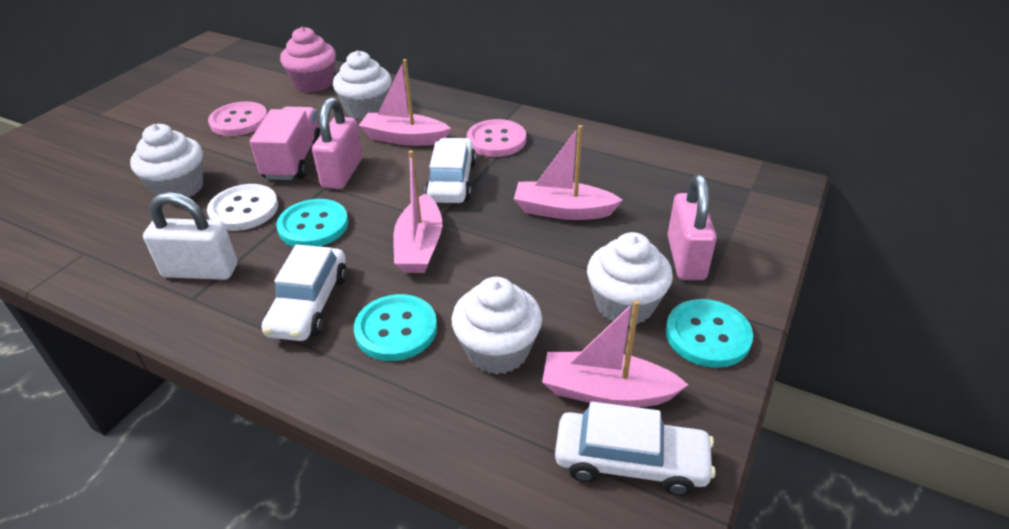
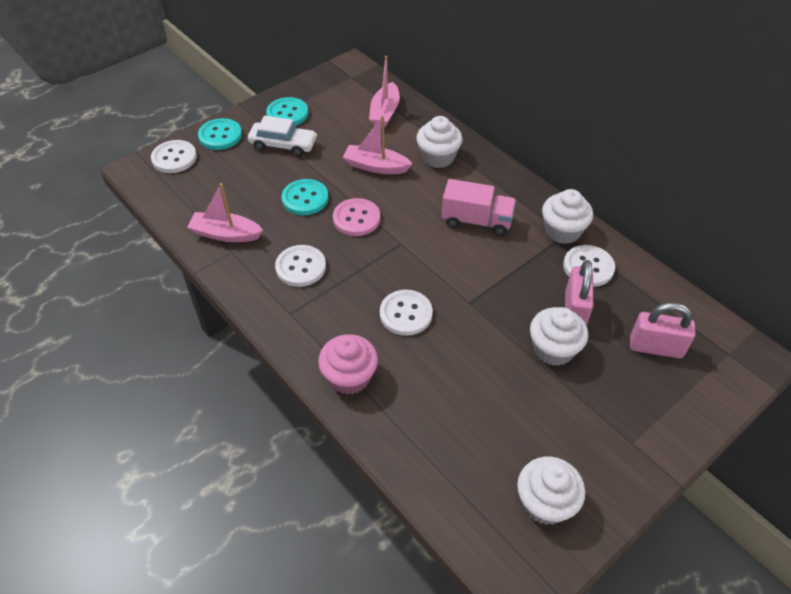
pink boat: 4 -> 3
pink button: 2 -> 1
white button: 1 -> 4
white car: 3 -> 1
white padlock: 1 -> 0

